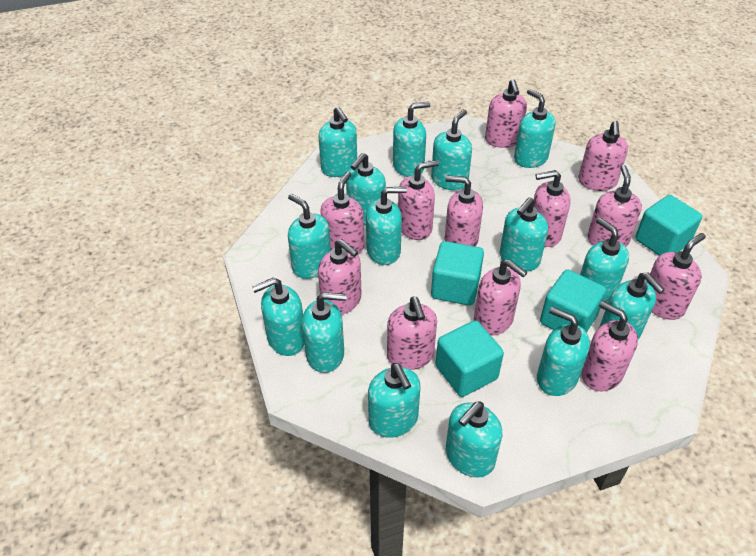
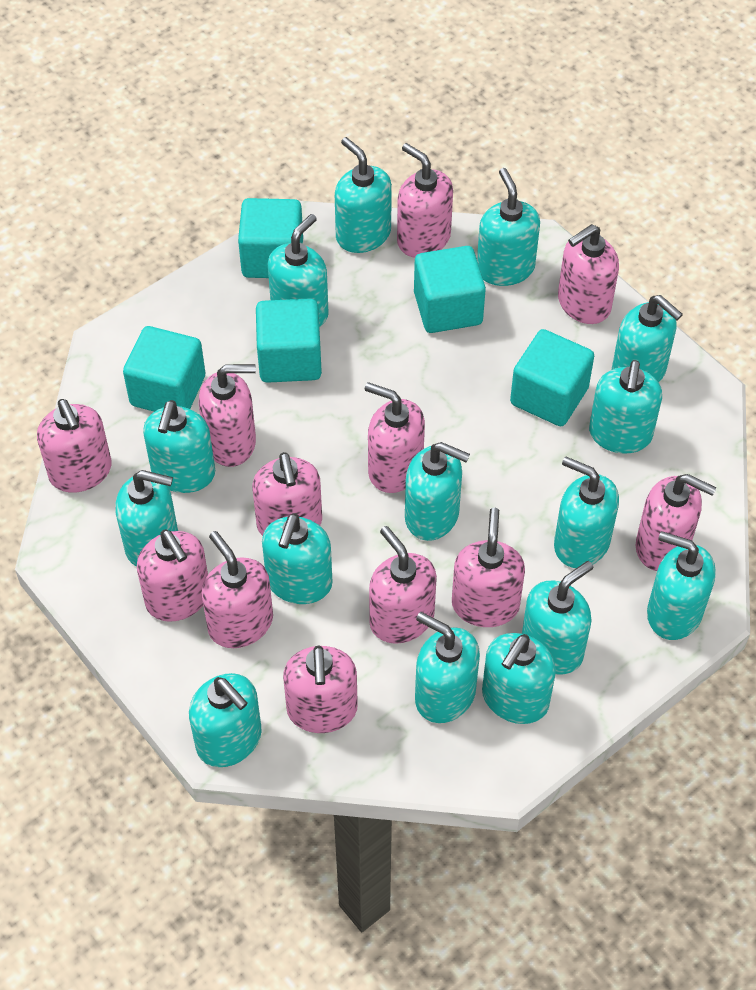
turquoise cube: 4 -> 5

